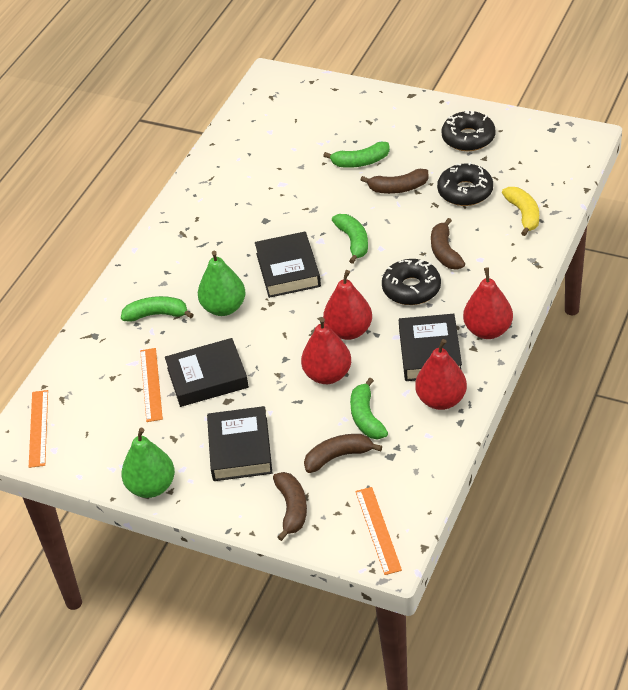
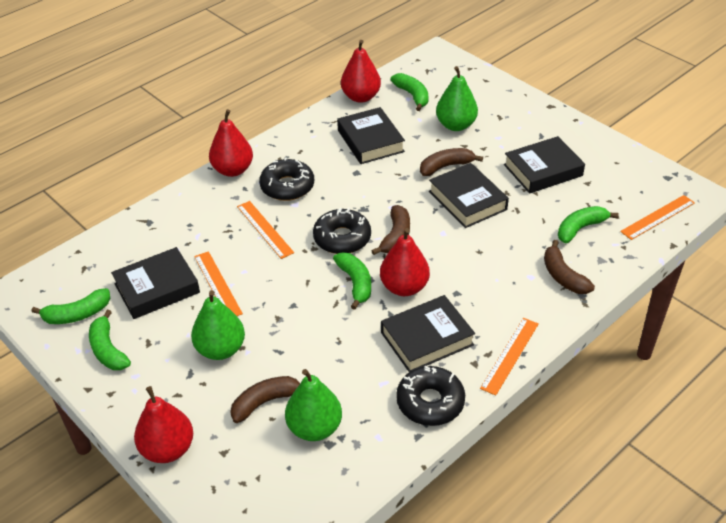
black book: 4 -> 5
green banana: 4 -> 5
green pear: 2 -> 3
orange ruler: 3 -> 4
yellow banana: 1 -> 0

